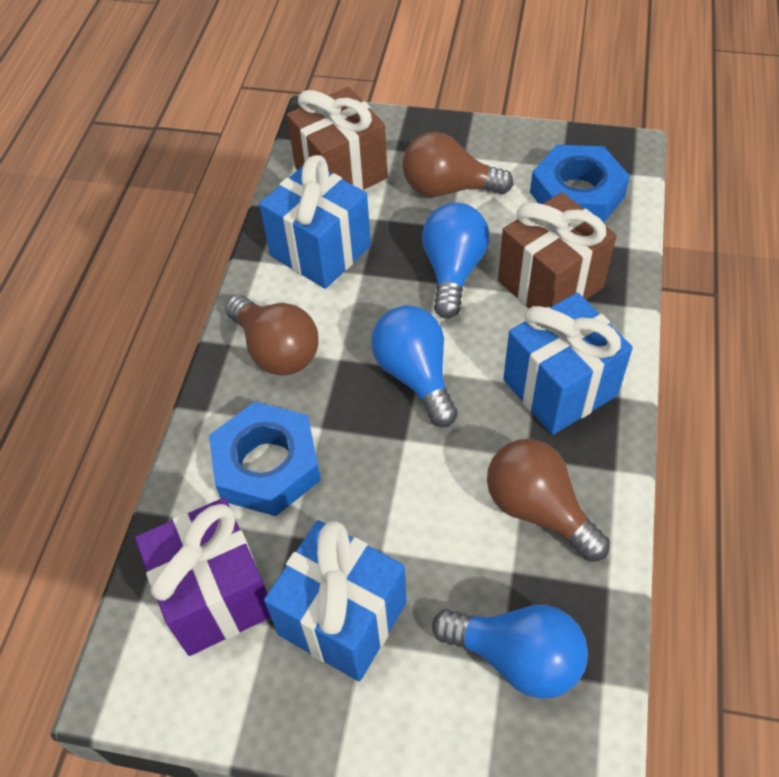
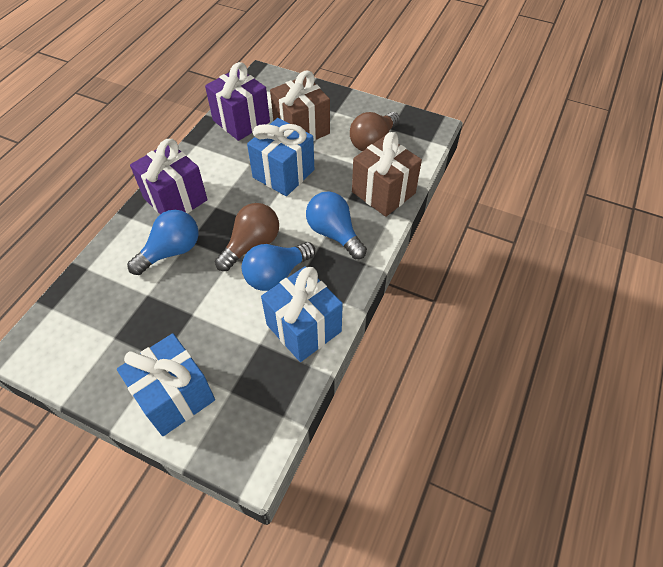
blue nut: 2 -> 0
brown light bulb: 3 -> 2
purple gift: 1 -> 2

